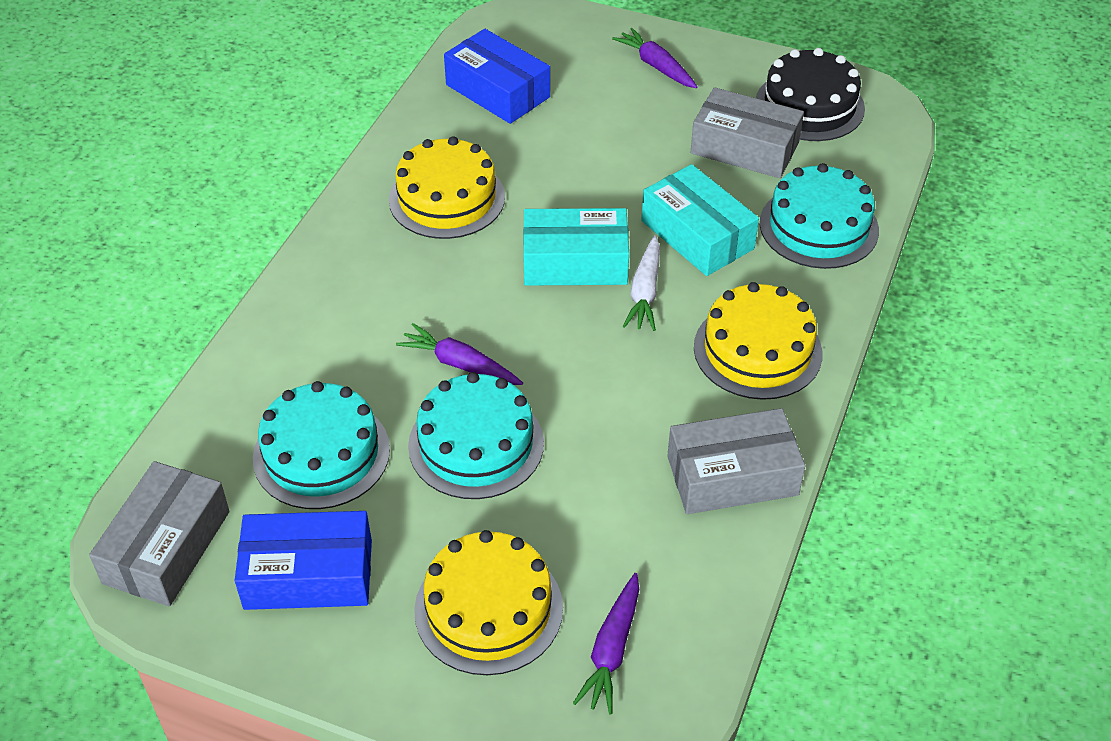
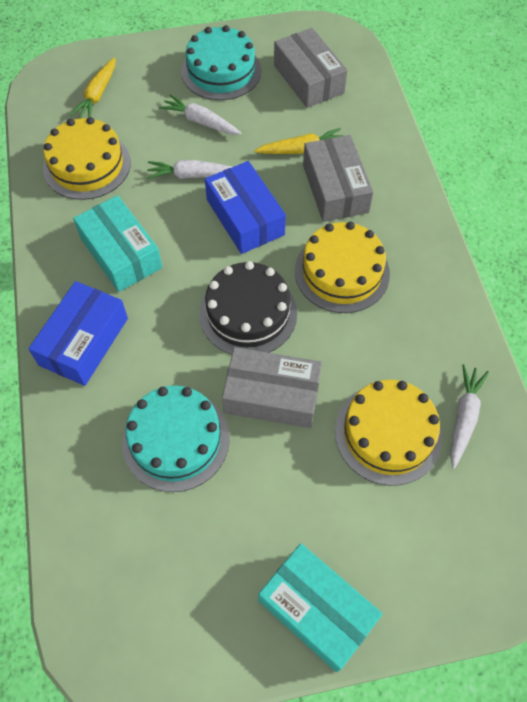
purple carrot: 3 -> 0
turquoise cake: 3 -> 2
white carrot: 1 -> 3
yellow carrot: 0 -> 2

